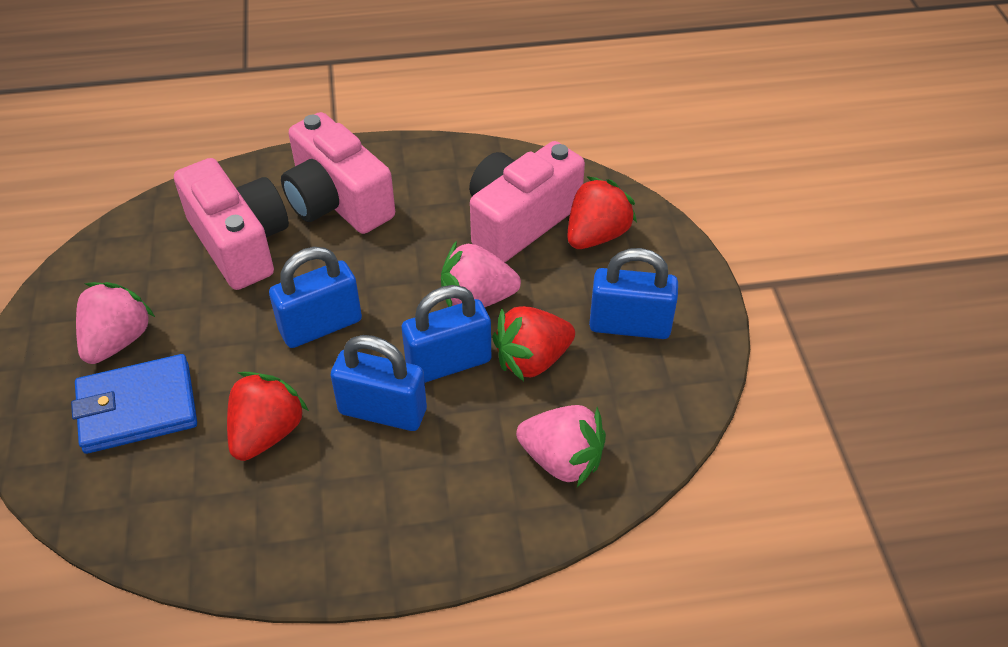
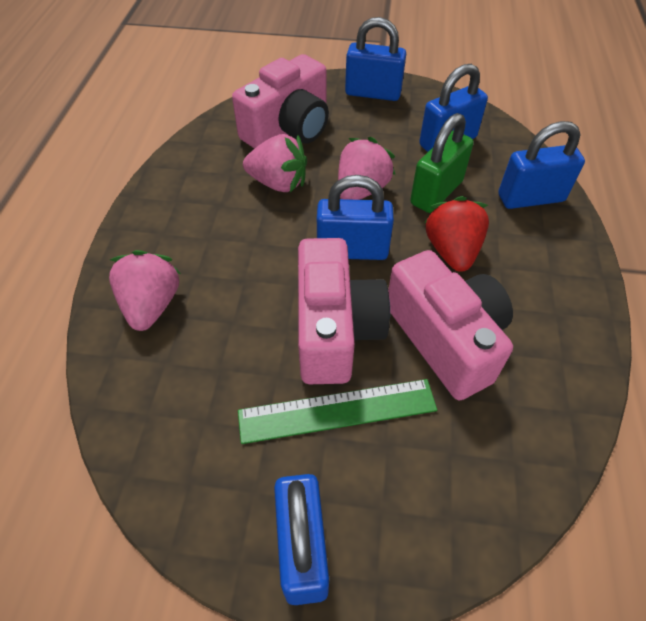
blue padlock: 4 -> 5
blue wallet: 1 -> 0
green padlock: 0 -> 1
green ruler: 0 -> 1
red strawberry: 3 -> 1

